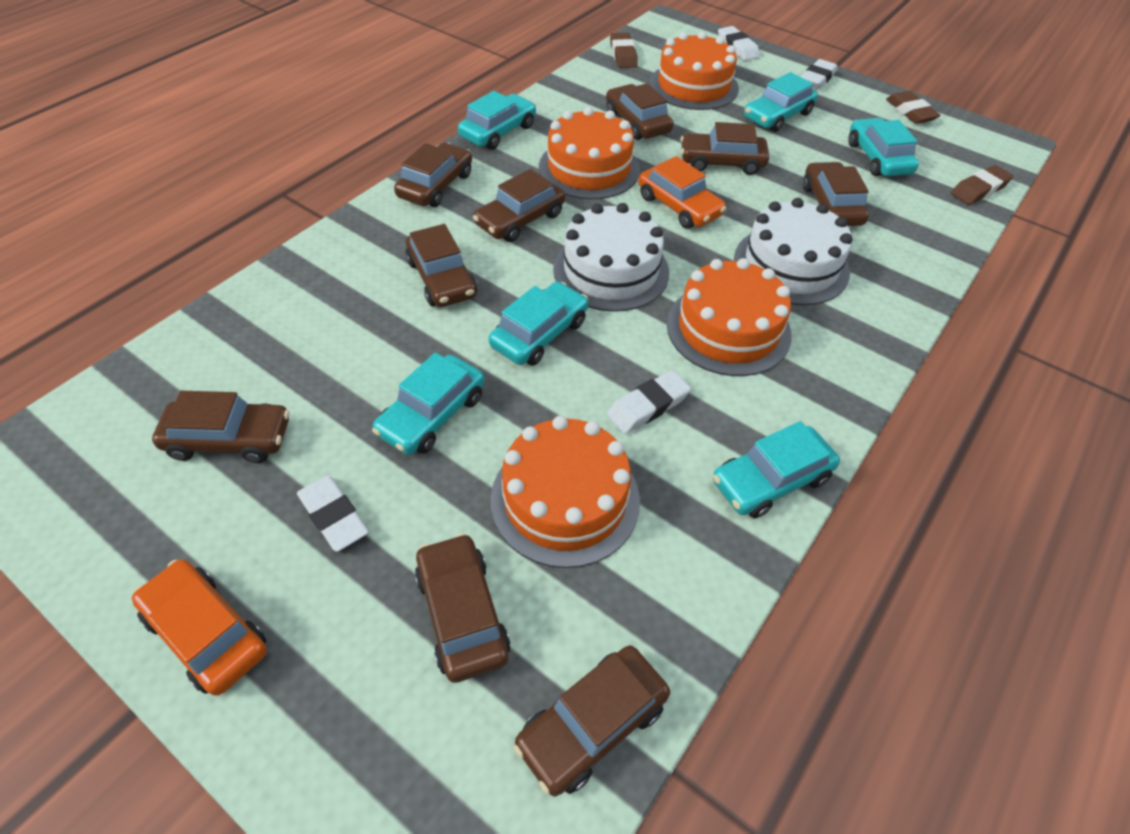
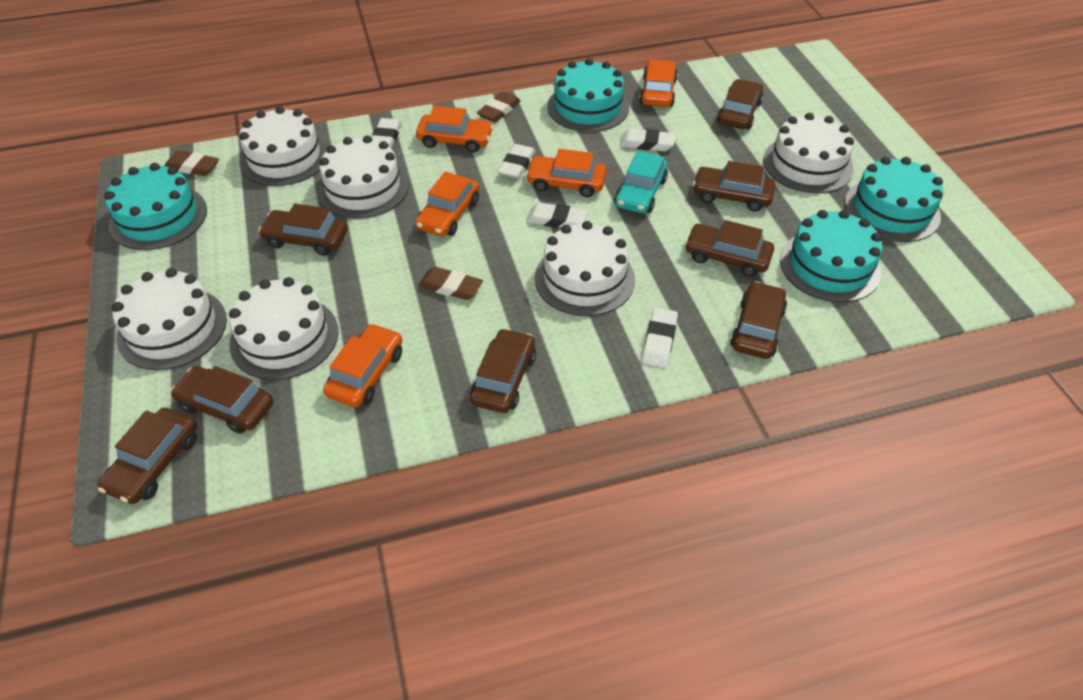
brown car: 9 -> 8
orange cake: 4 -> 0
orange car: 2 -> 5
turquoise cake: 0 -> 4
turquoise car: 6 -> 1
white cake: 2 -> 6
white eraser: 4 -> 5

